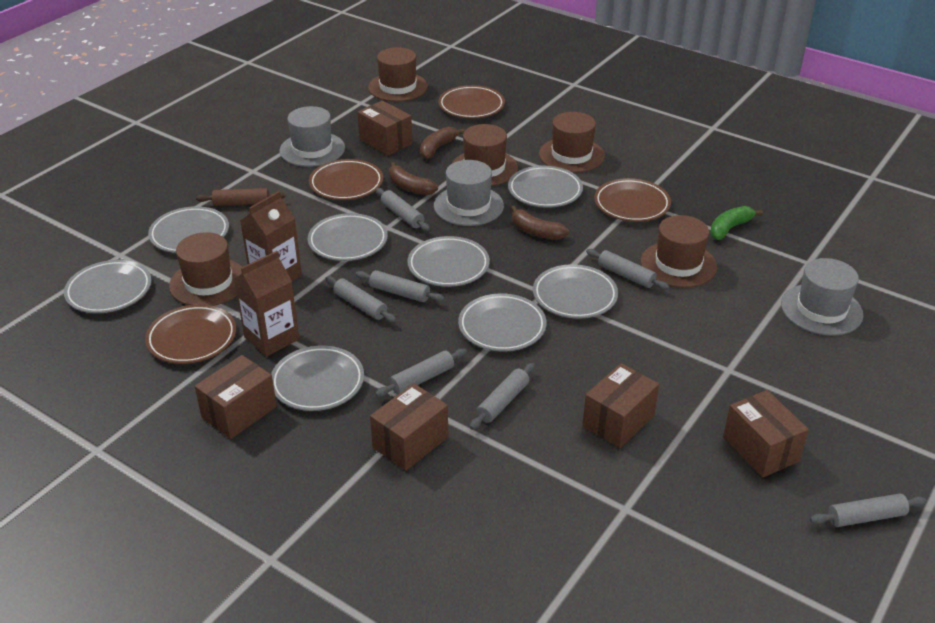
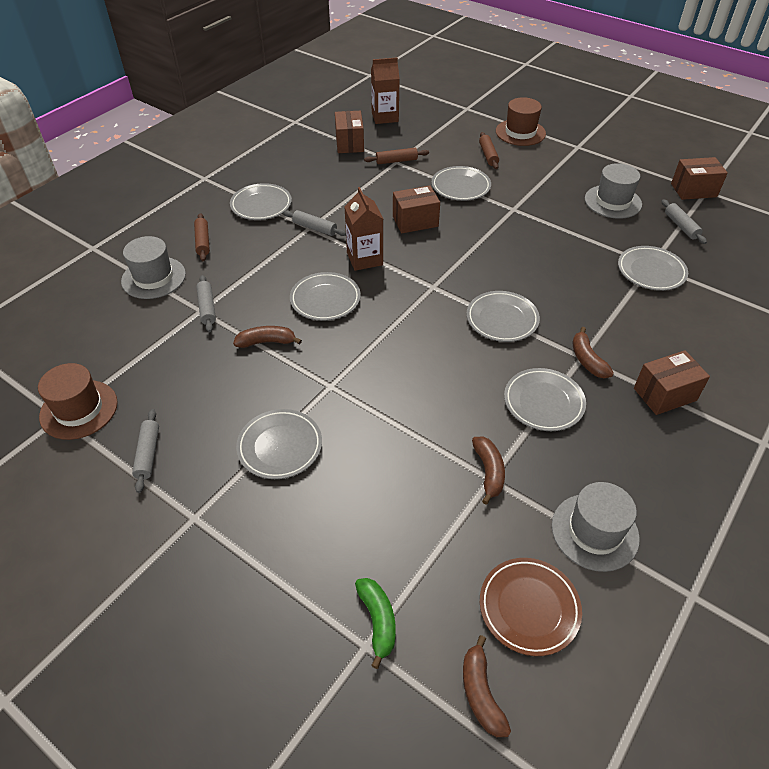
brown banana: 3 -> 4
brown box: 5 -> 4
brown hat: 5 -> 2
brown plate: 4 -> 1
brown rolling pin: 1 -> 3
grey plate: 8 -> 7
grey rolling pin: 7 -> 4

